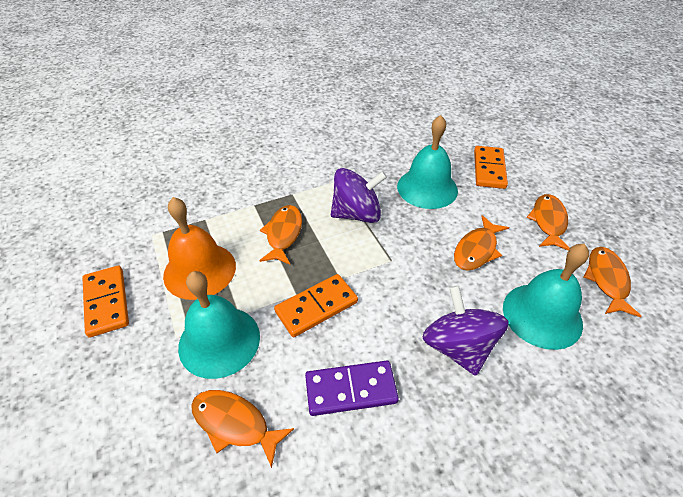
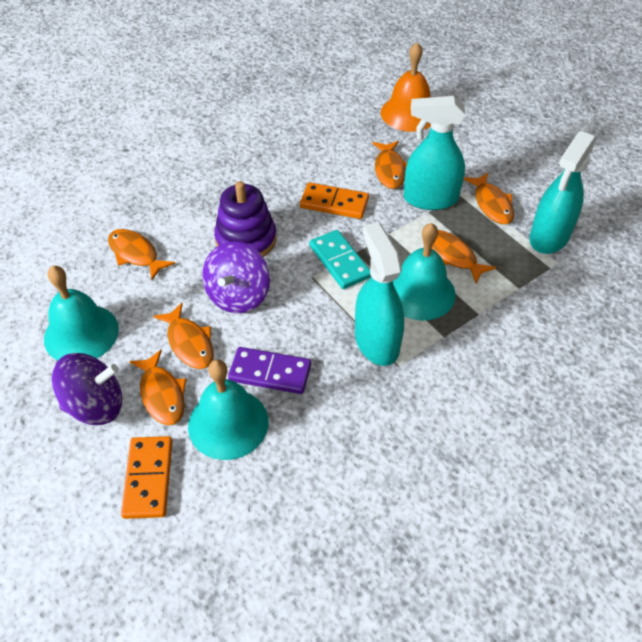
orange domino: 3 -> 2
orange fish: 5 -> 6
purple stacking toy: 0 -> 1
turquoise domino: 0 -> 1
turquoise spray bottle: 0 -> 3

